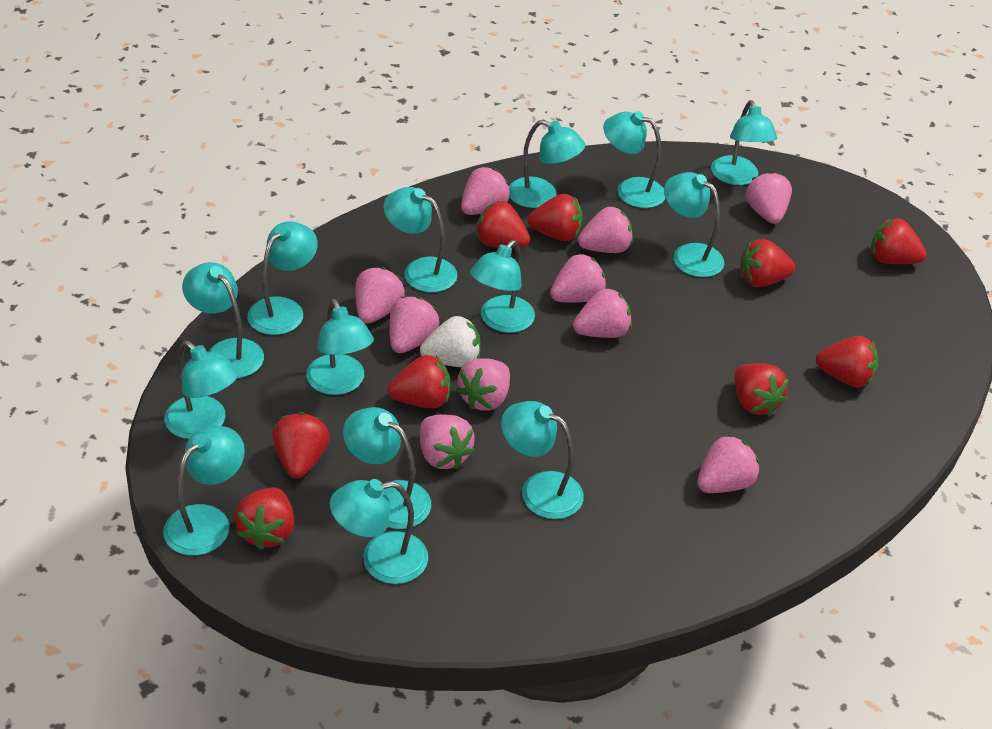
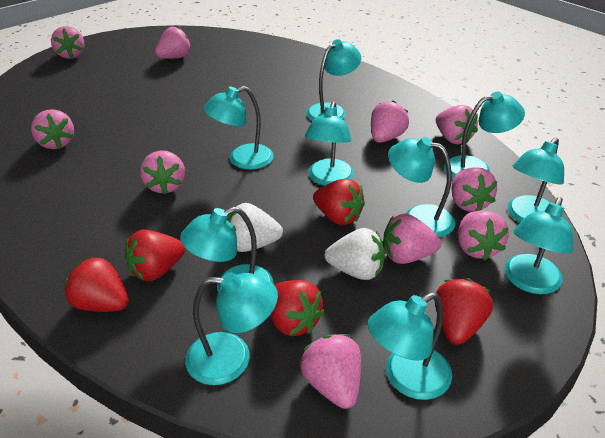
red strawberry: 9 -> 5
turquoise lamp: 14 -> 10
white strawberry: 1 -> 2

